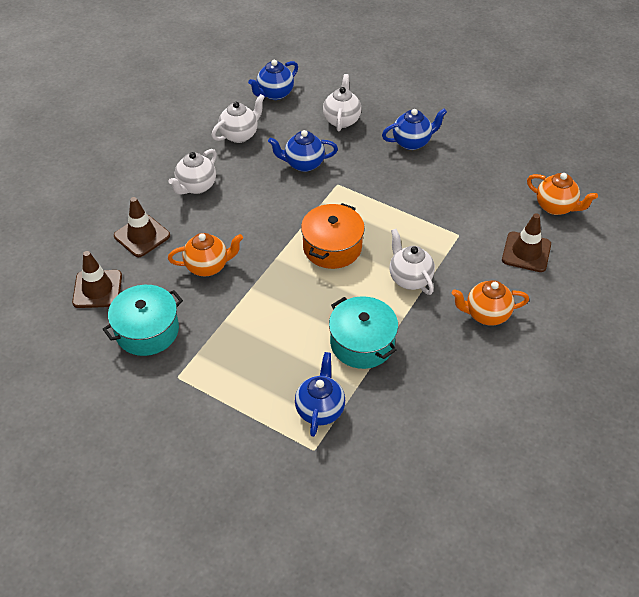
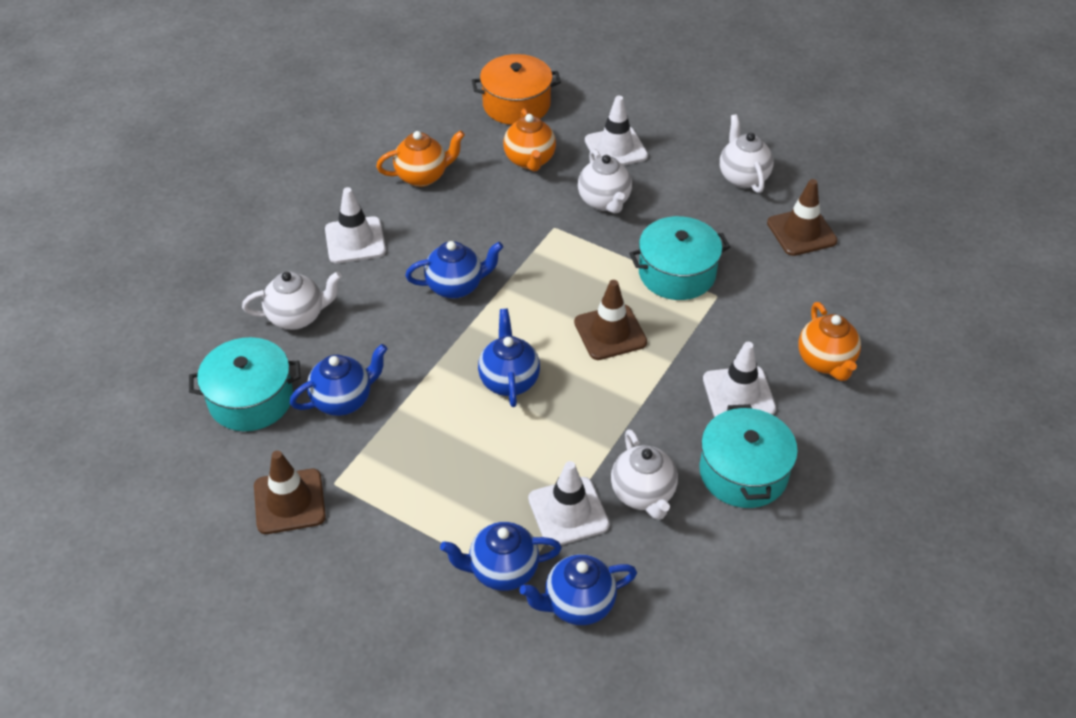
blue teapot: 4 -> 5
turquoise pot: 2 -> 3
white traffic cone: 0 -> 4

